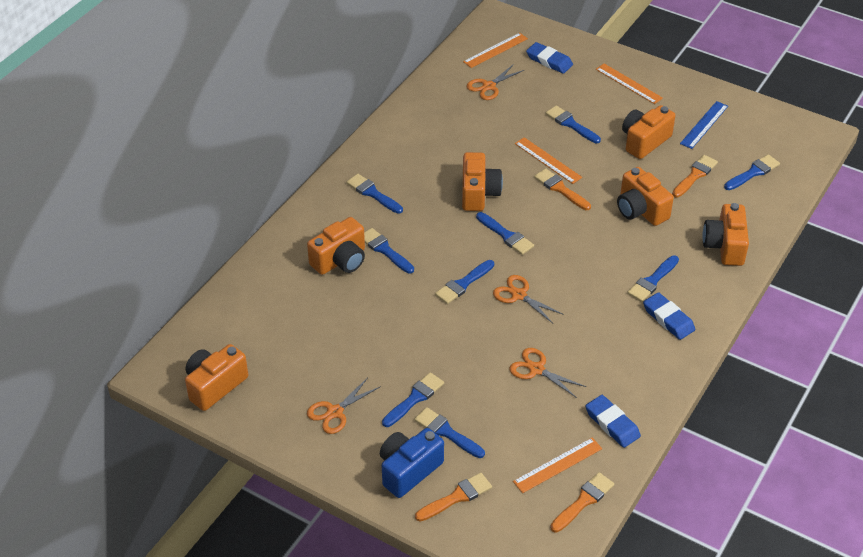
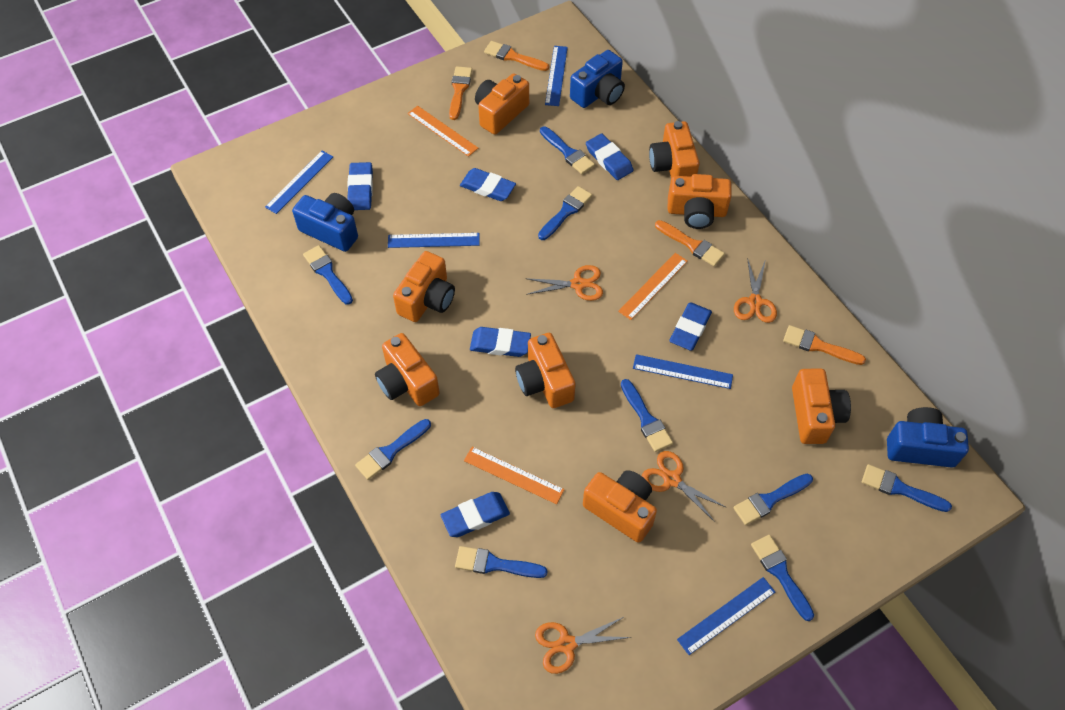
blue camera: 1 -> 3
blue eraser: 3 -> 6
blue ruler: 1 -> 5
orange camera: 6 -> 8
orange ruler: 4 -> 3

